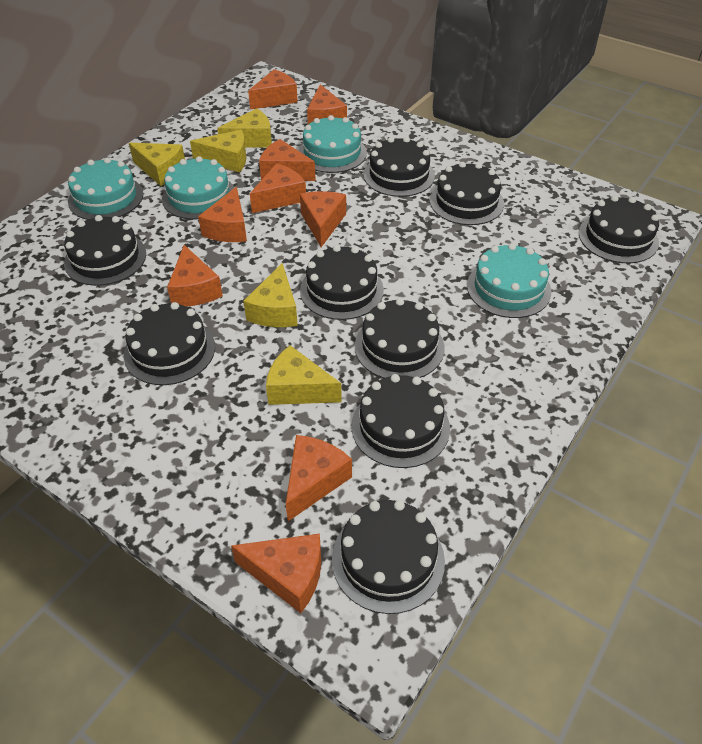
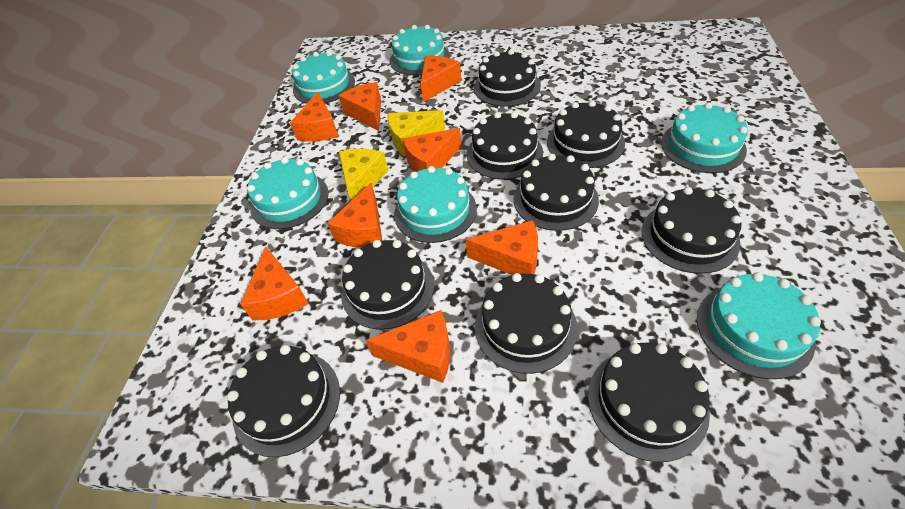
orange cheese: 9 -> 8
turquoise cake: 4 -> 6
yellow cheese: 5 -> 2

